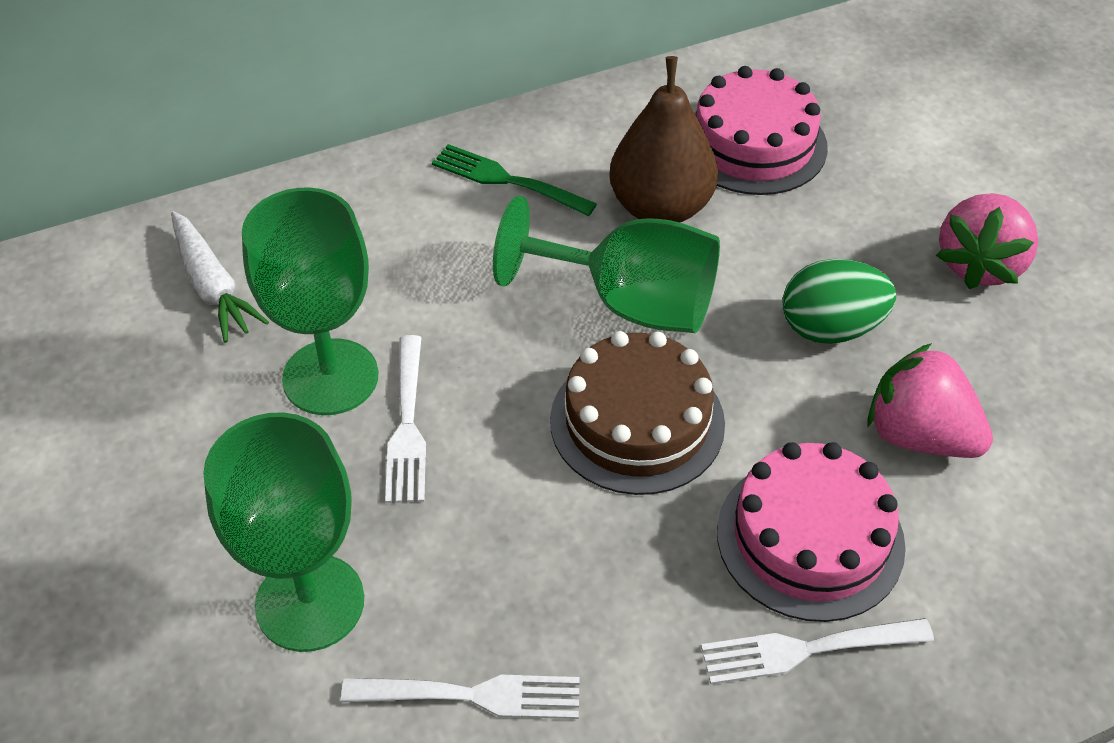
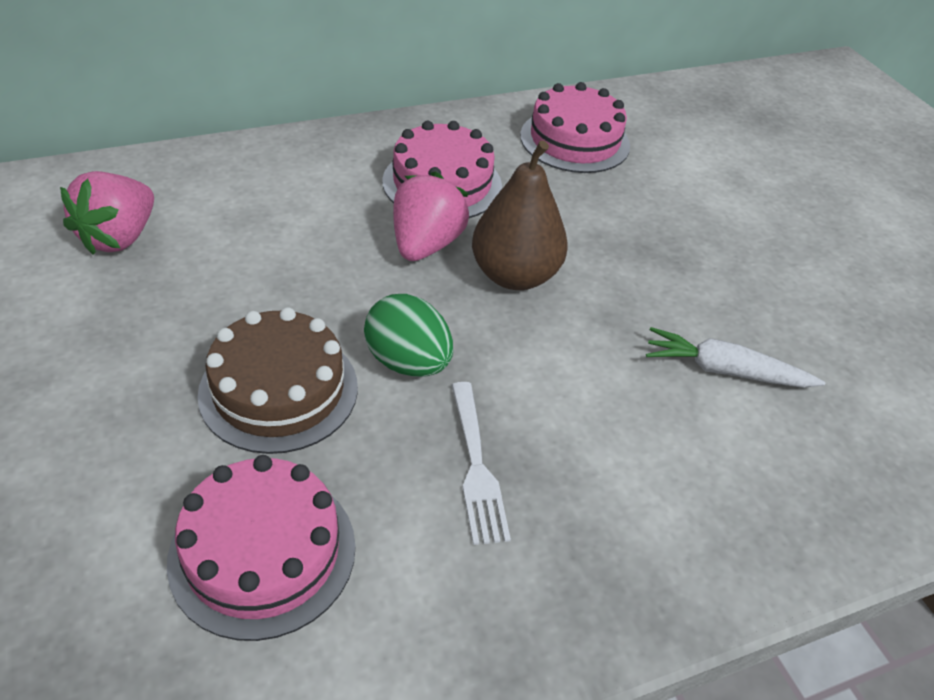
green fork: 1 -> 0
green goblet: 3 -> 0
pink cake: 2 -> 3
white fork: 3 -> 1

